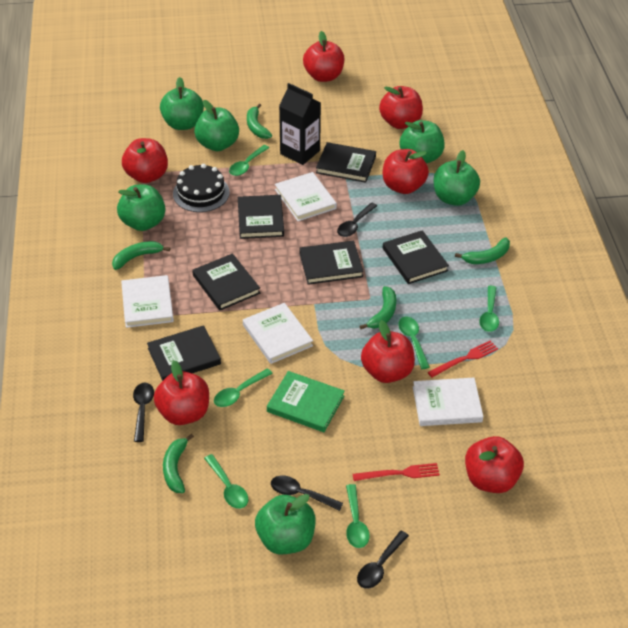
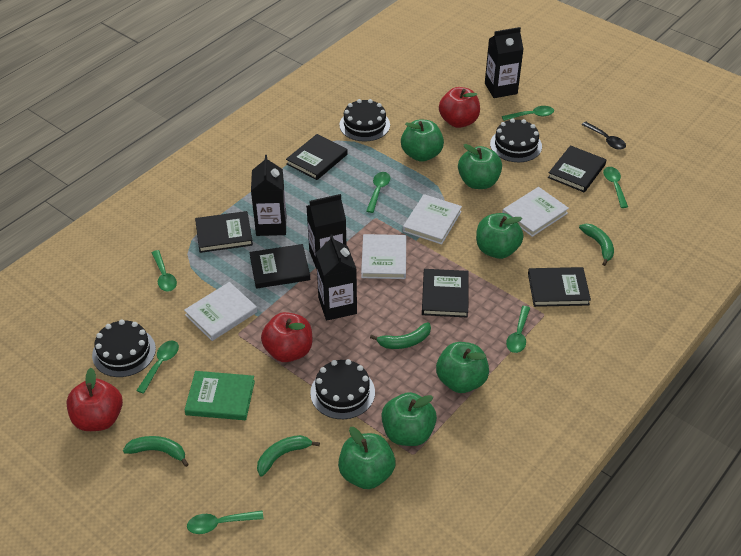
black cake: 1 -> 4
black carton: 1 -> 4
black spoon: 4 -> 1
green banana: 5 -> 4
green spoon: 6 -> 7
red apple: 7 -> 3
red fork: 2 -> 0

